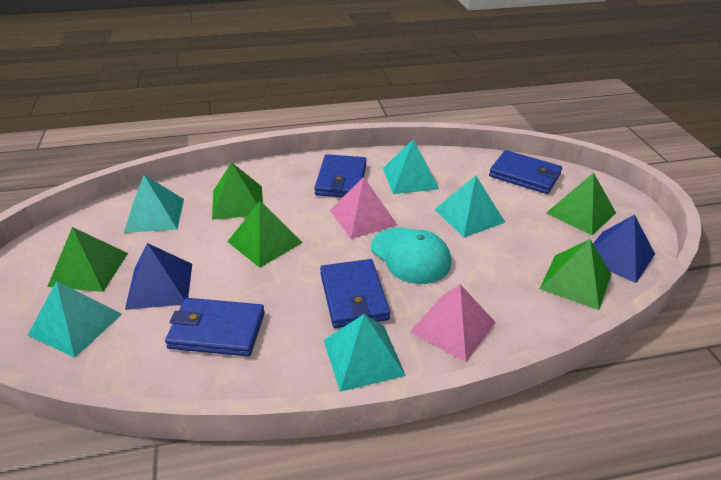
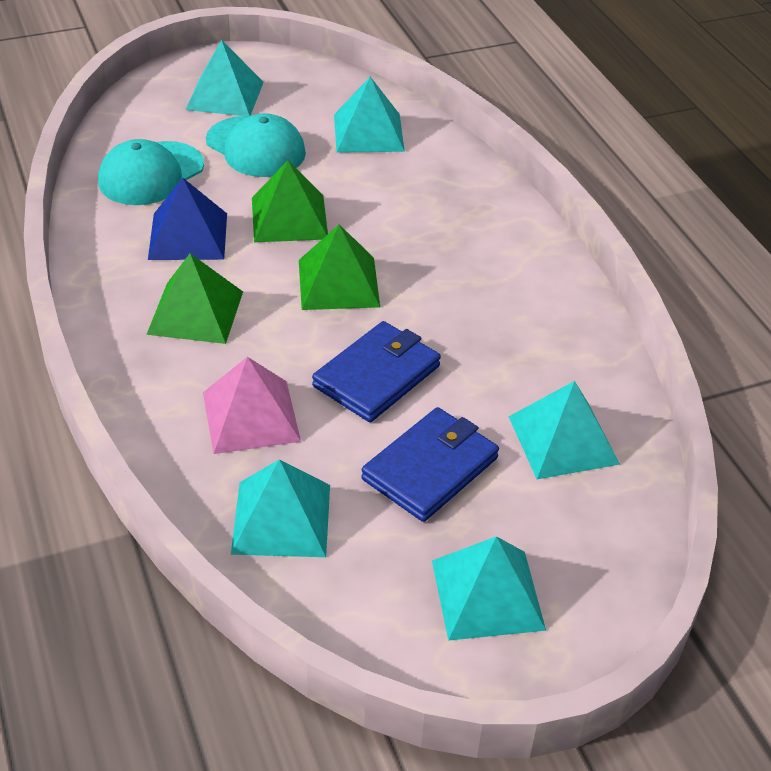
blue pyramid: 2 -> 1
blue wallet: 4 -> 2
green pyramid: 5 -> 3
pink pyramid: 2 -> 1
turquoise cap: 1 -> 2

